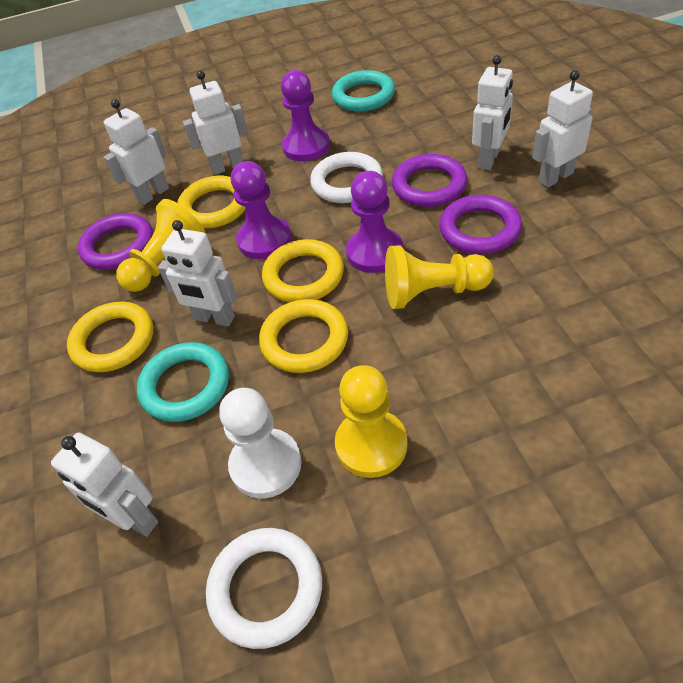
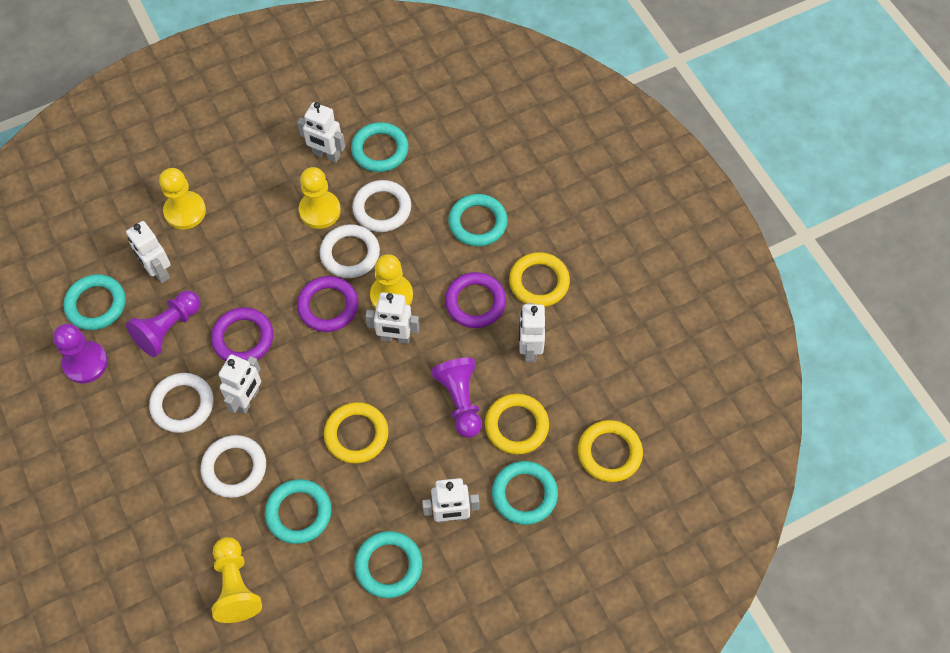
turquoise ring: 2 -> 6
white pawn: 1 -> 0
white ring: 2 -> 4
yellow pawn: 3 -> 4

